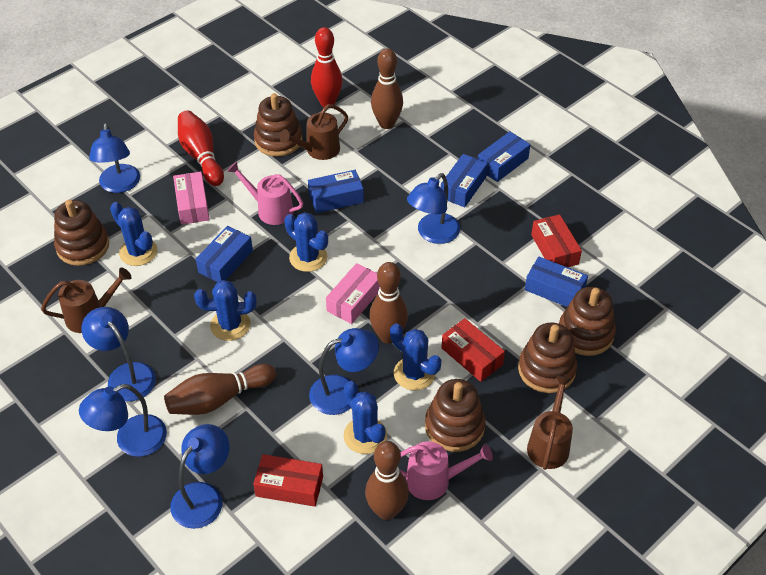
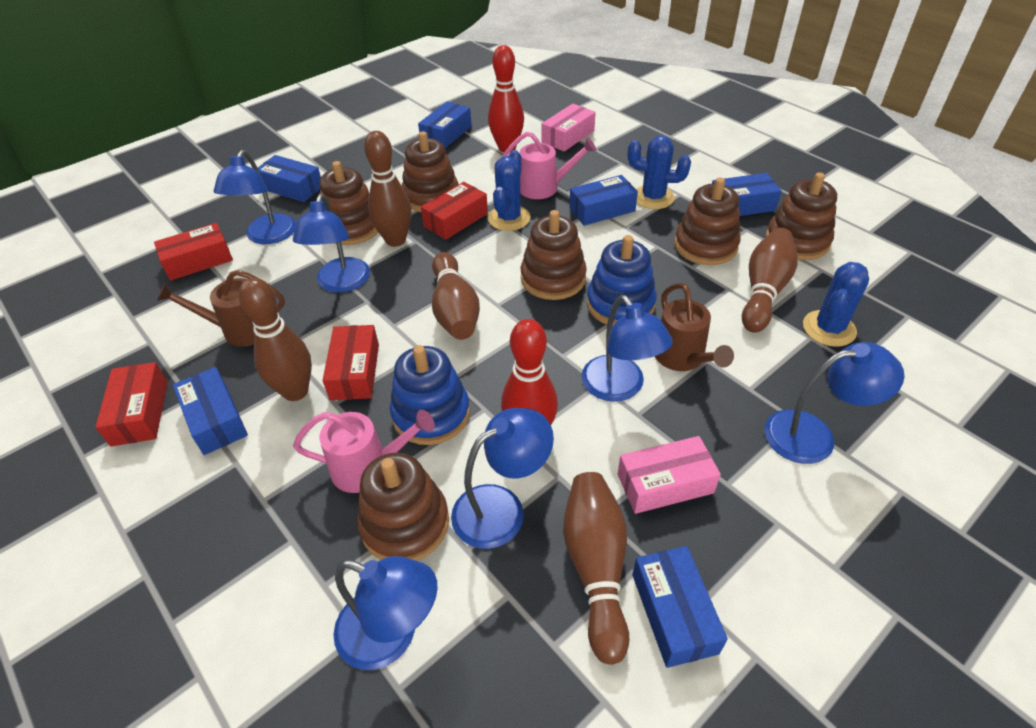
blue box: 5 -> 6
blue cactus: 5 -> 3
blue stacking toy: 0 -> 2
brown bowling pin: 4 -> 5
brown stacking toy: 5 -> 6
brown watering can: 3 -> 2
red box: 3 -> 4

